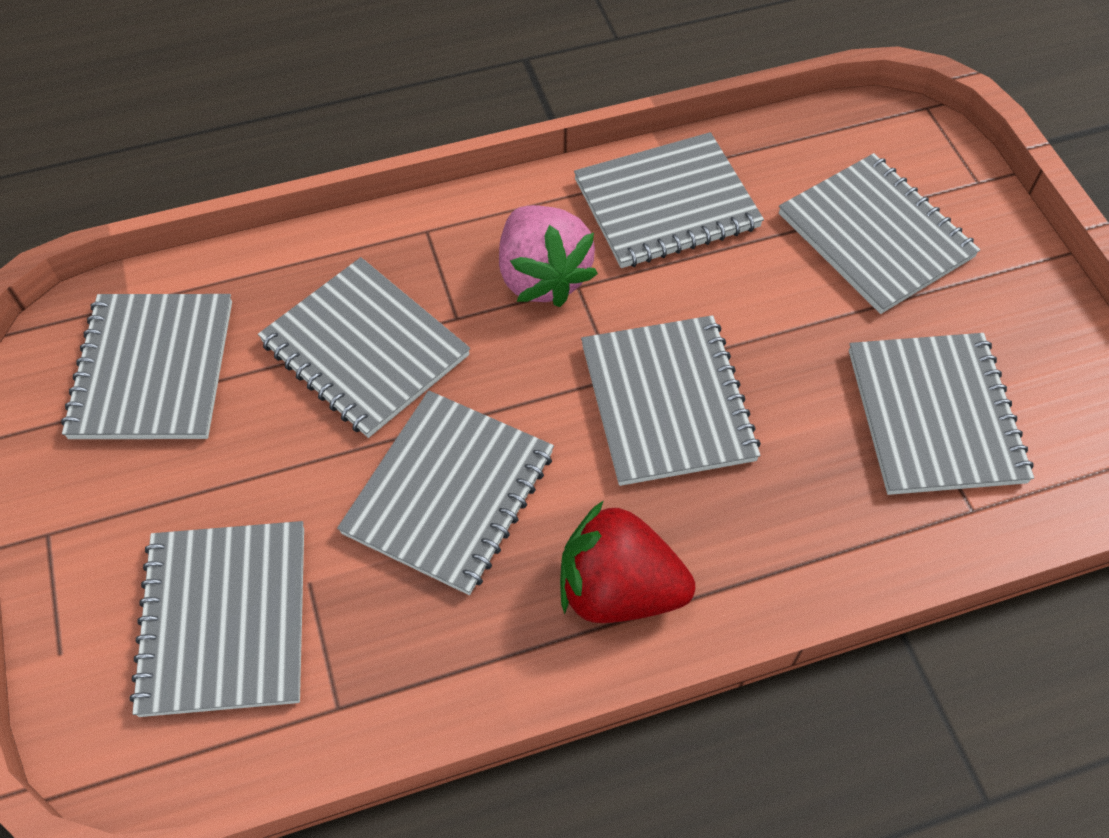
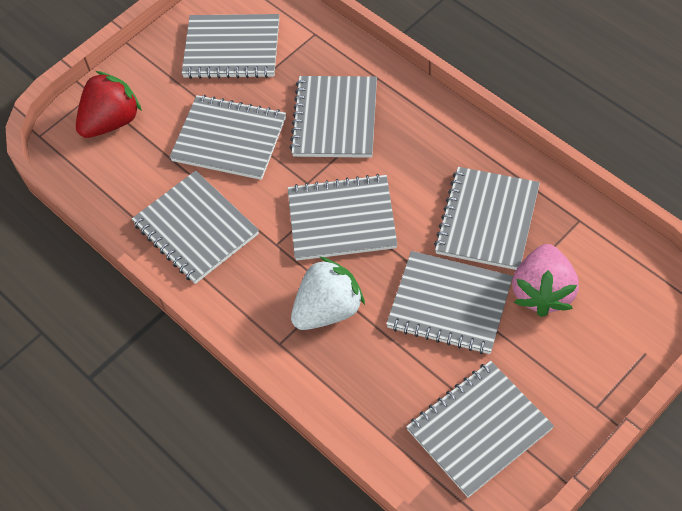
white strawberry: 0 -> 1

